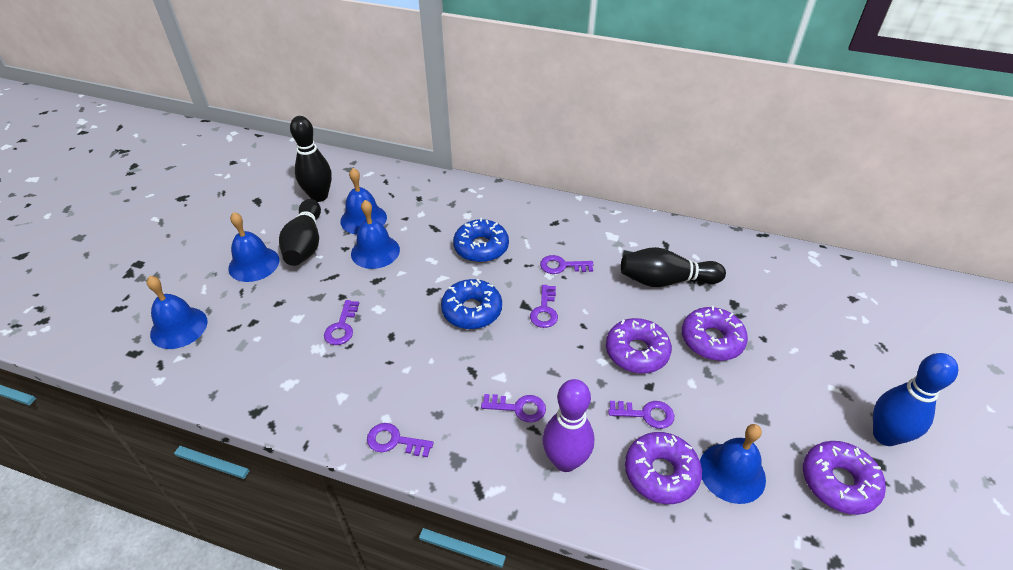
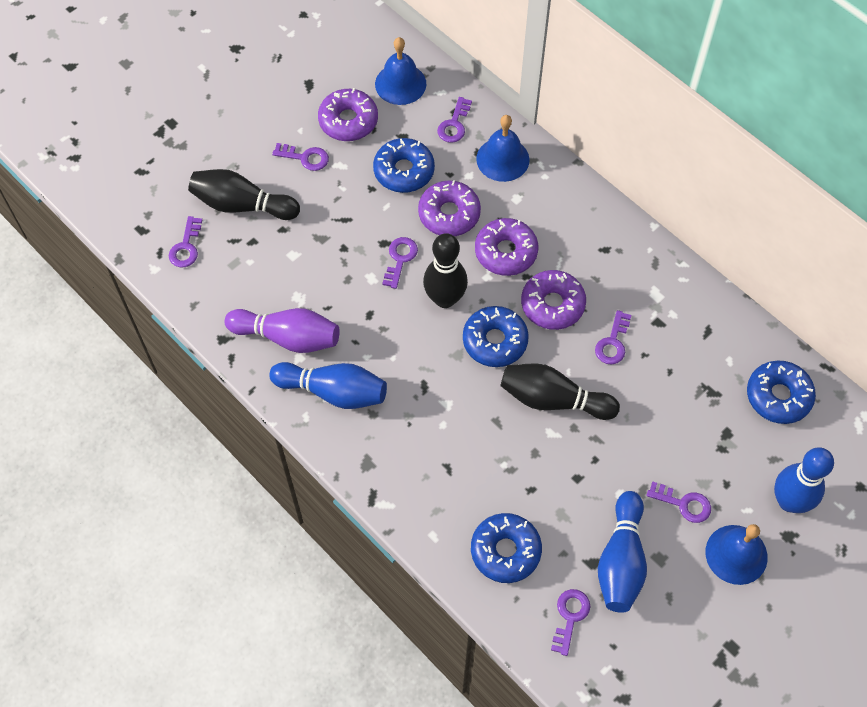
blue bell: 5 -> 3
blue bowling pin: 1 -> 3
blue donut: 2 -> 4
purple key: 6 -> 7

